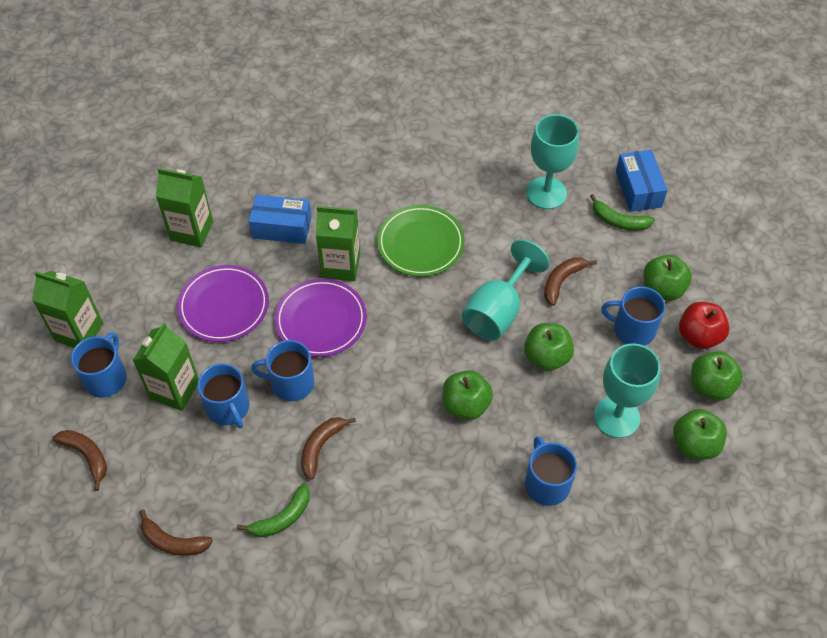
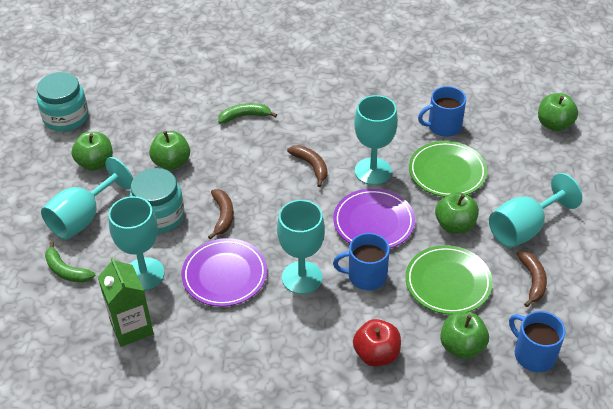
blue box: 2 -> 0
blue mug: 5 -> 3
brown banana: 4 -> 3
green carton: 4 -> 1
green plate: 1 -> 2
turquoise goblet: 3 -> 5
turquoise jar: 0 -> 2

